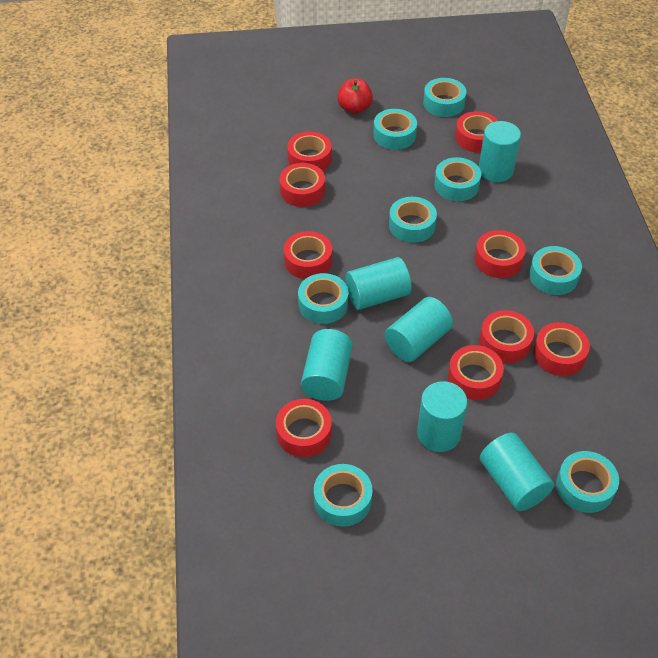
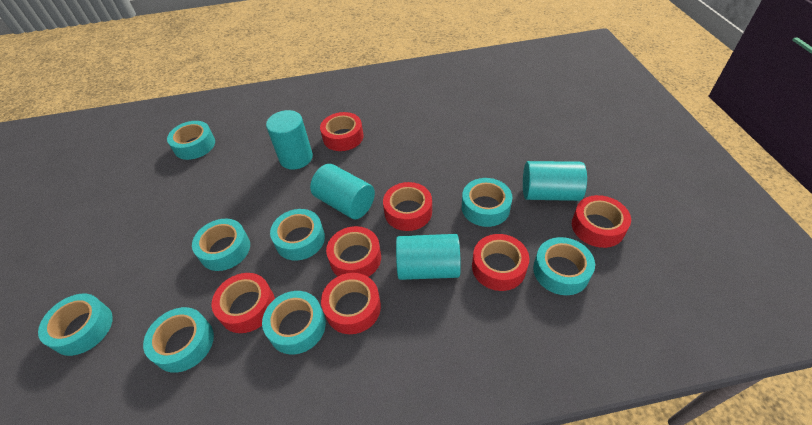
red apple: 1 -> 0
red tape: 9 -> 7
turquoise cylinder: 6 -> 4

